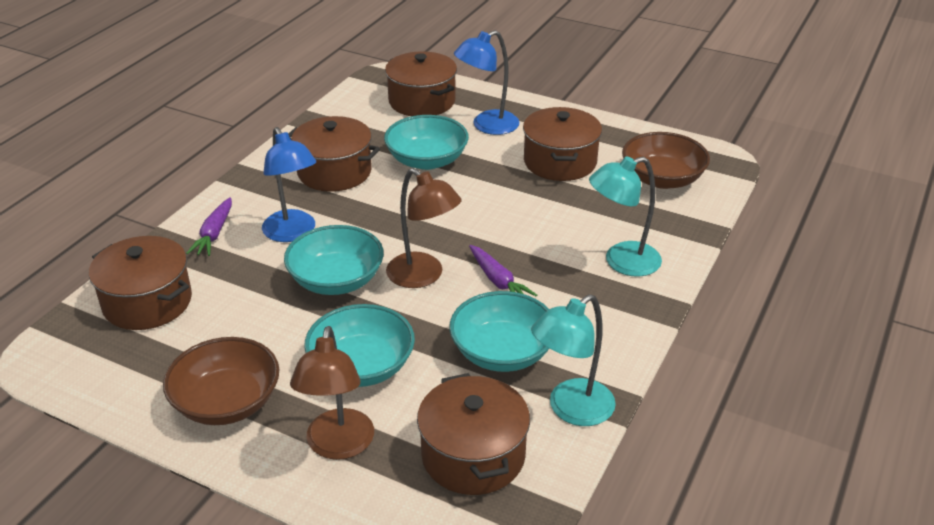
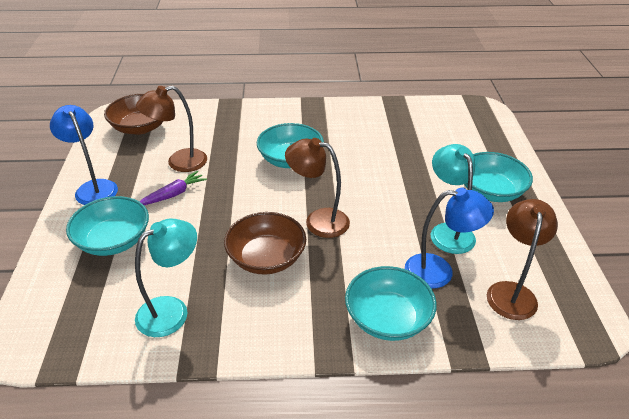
brown lamp: 2 -> 3
brown pot: 5 -> 0
purple carrot: 2 -> 1

